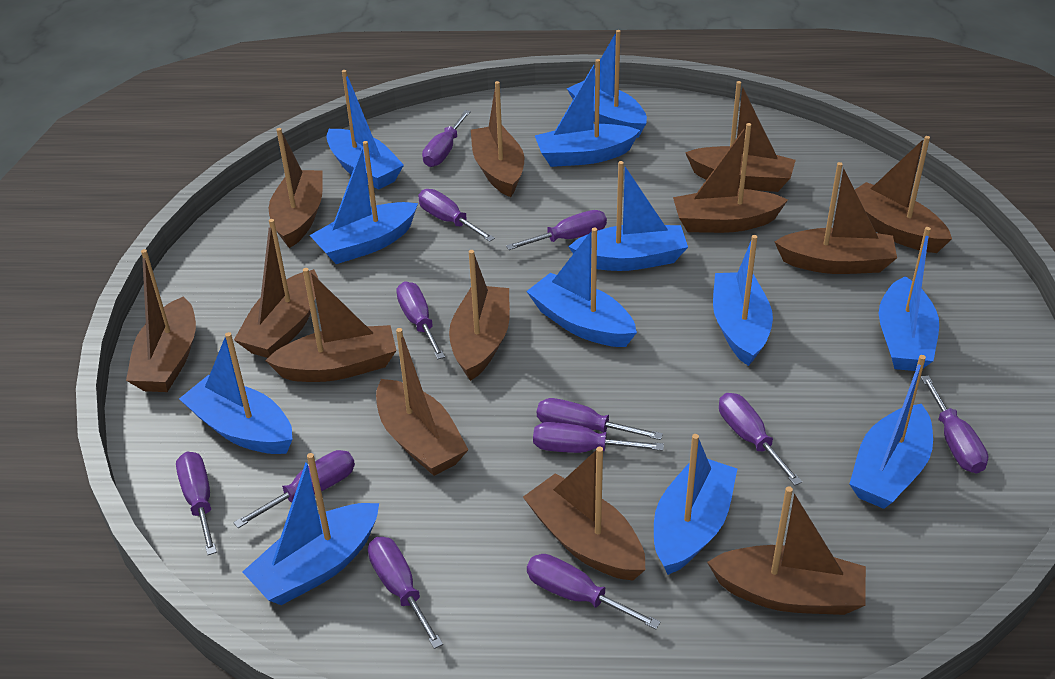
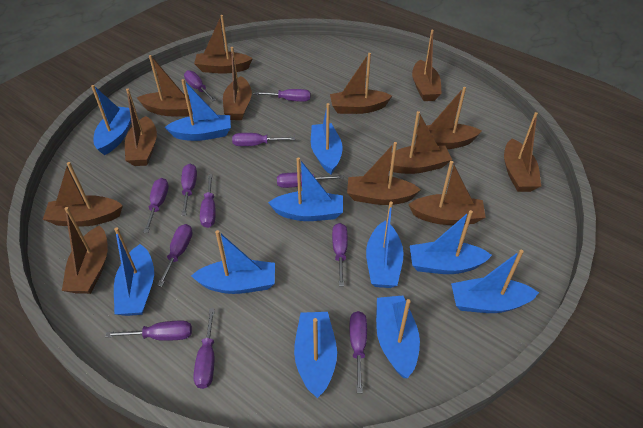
blue boat: 12 -> 11

